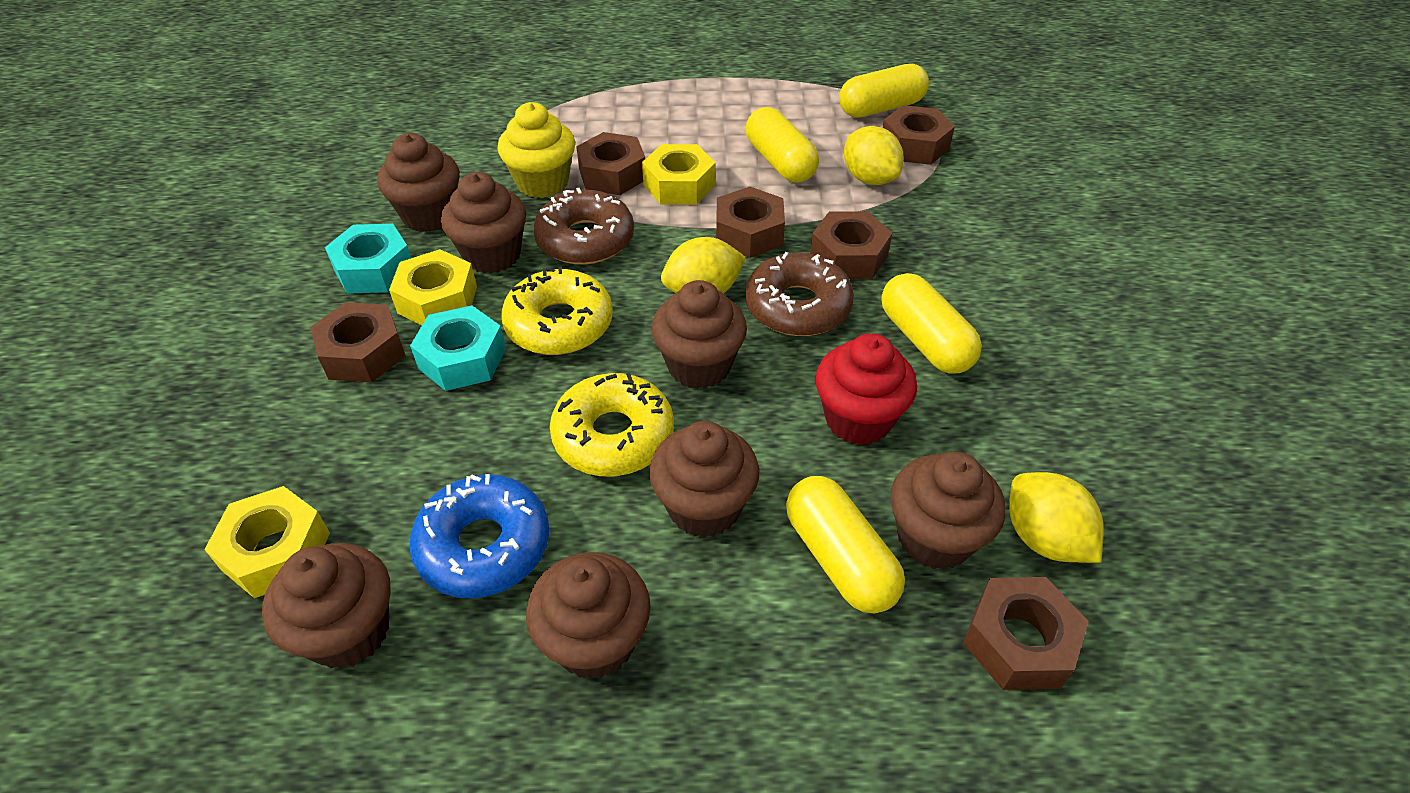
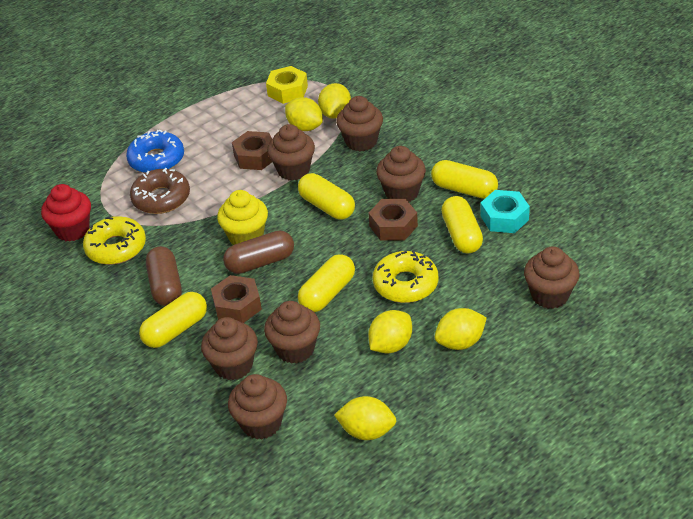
brown capsule: 0 -> 2
brown donut: 2 -> 1
brown nut: 6 -> 3
turquoise nut: 2 -> 1
yellow capsule: 4 -> 5
yellow lemon: 3 -> 5
yellow nut: 3 -> 1

